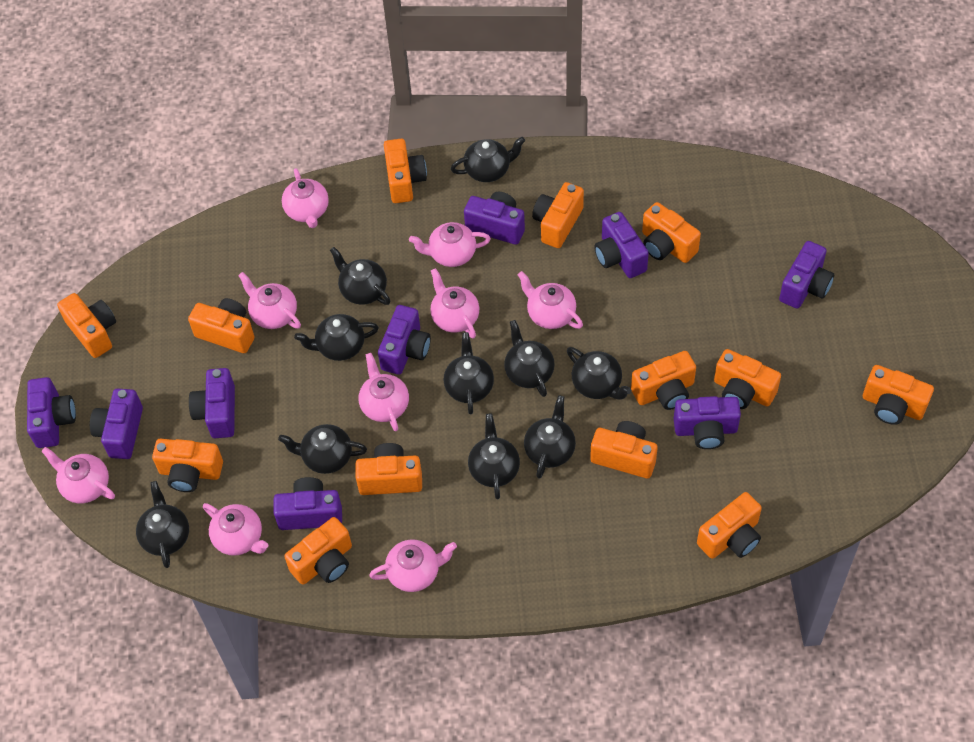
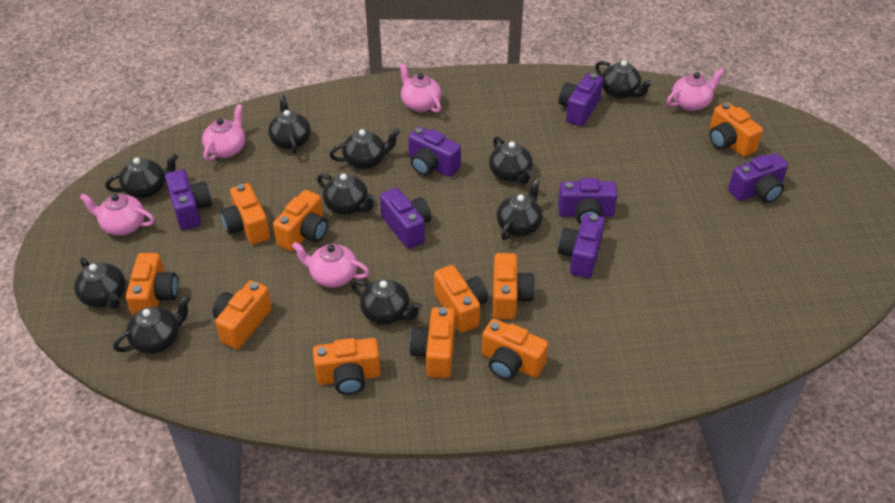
orange camera: 13 -> 10
pink teapot: 9 -> 5
purple camera: 9 -> 7

